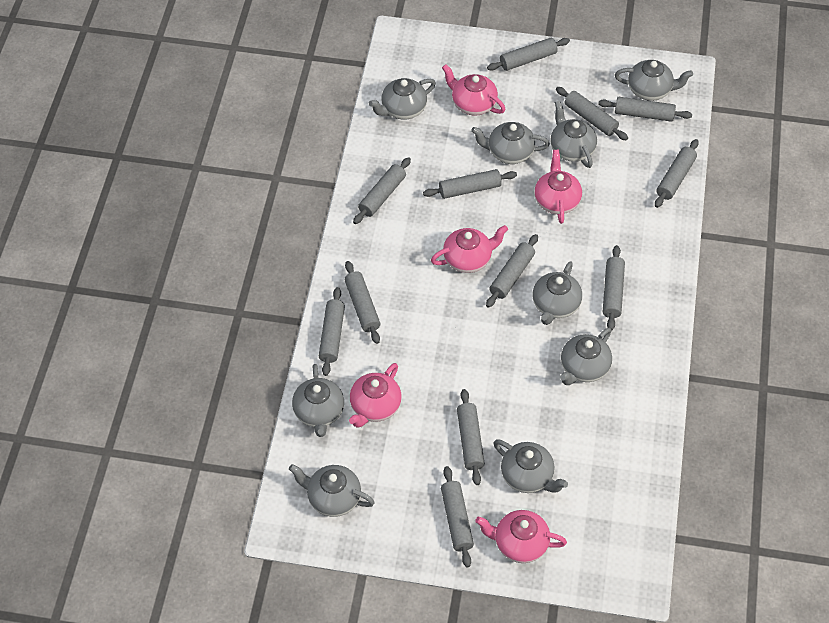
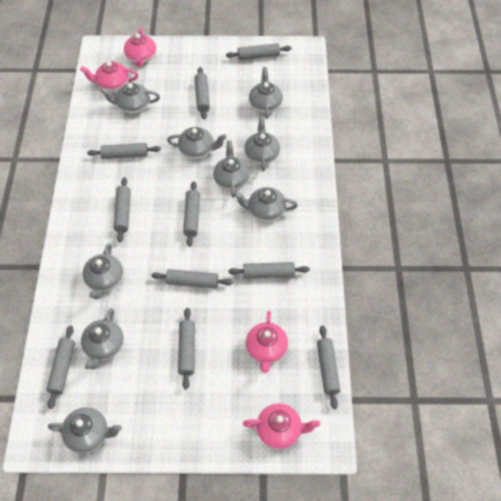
grey rolling pin: 12 -> 10
pink teapot: 5 -> 4

